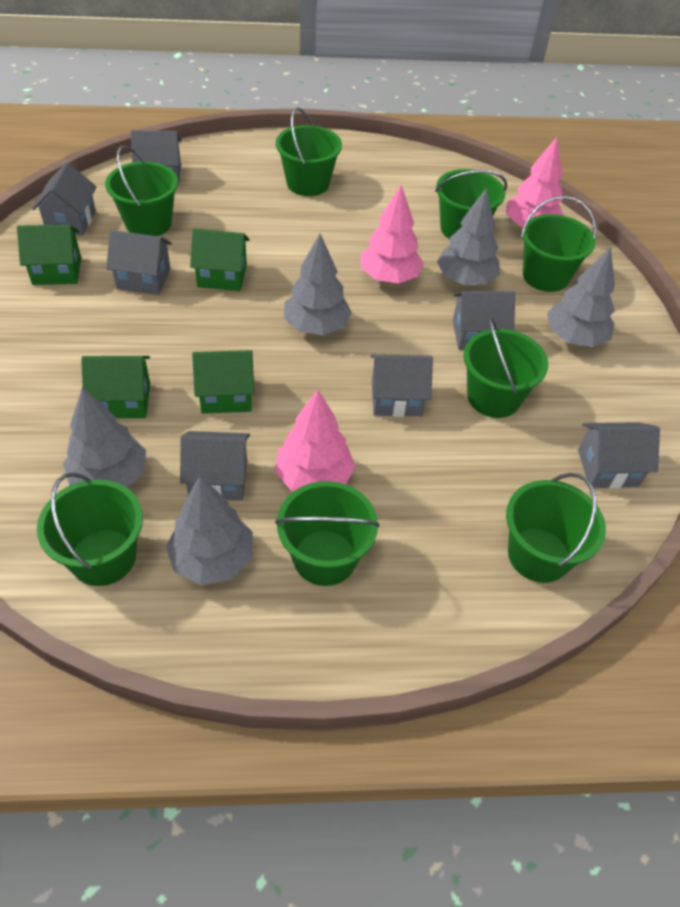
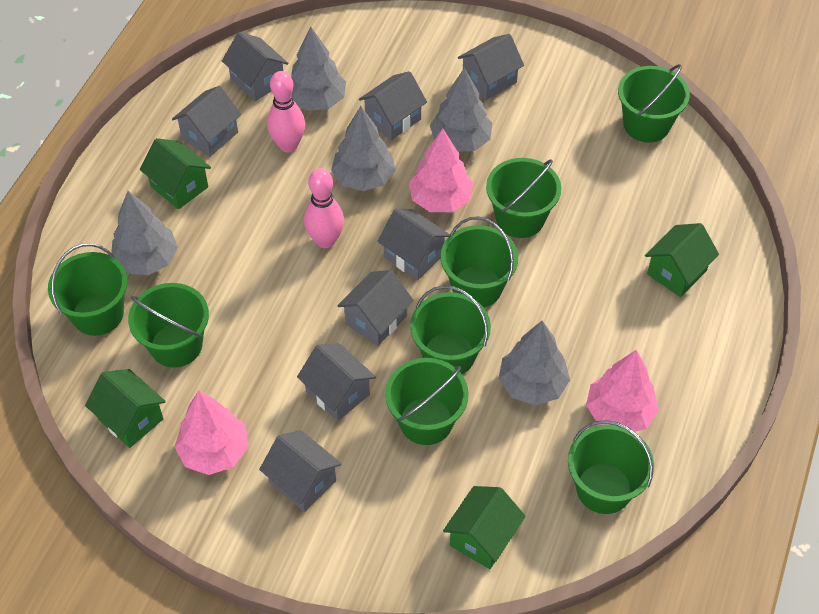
grey house: 7 -> 8
pink bowling pin: 0 -> 2

